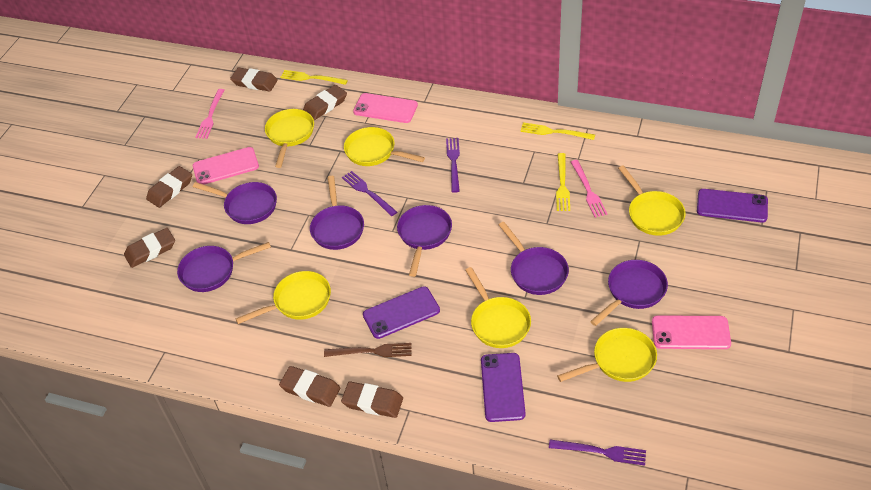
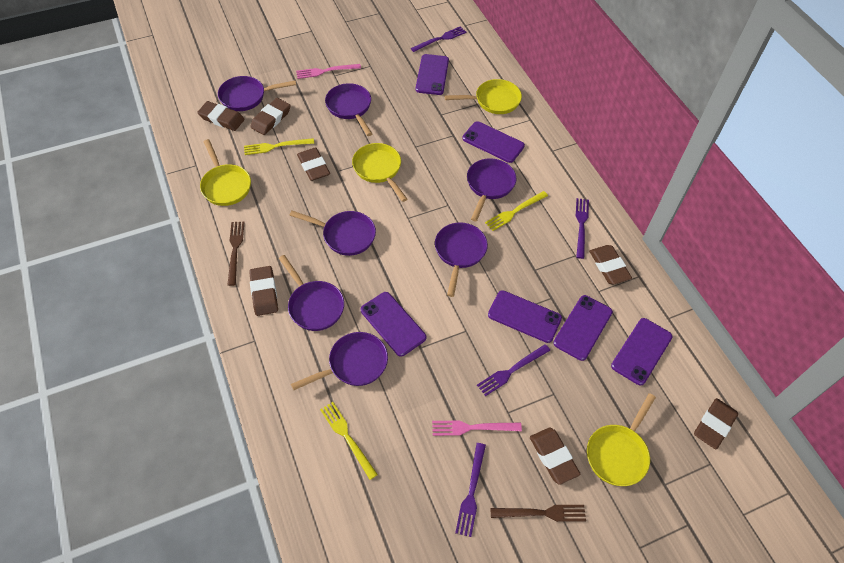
brown eraser: 6 -> 7
brown fork: 1 -> 2
pink phone: 3 -> 0
purple fork: 3 -> 4
purple pan: 6 -> 7
purple phone: 3 -> 6
yellow pan: 6 -> 4

